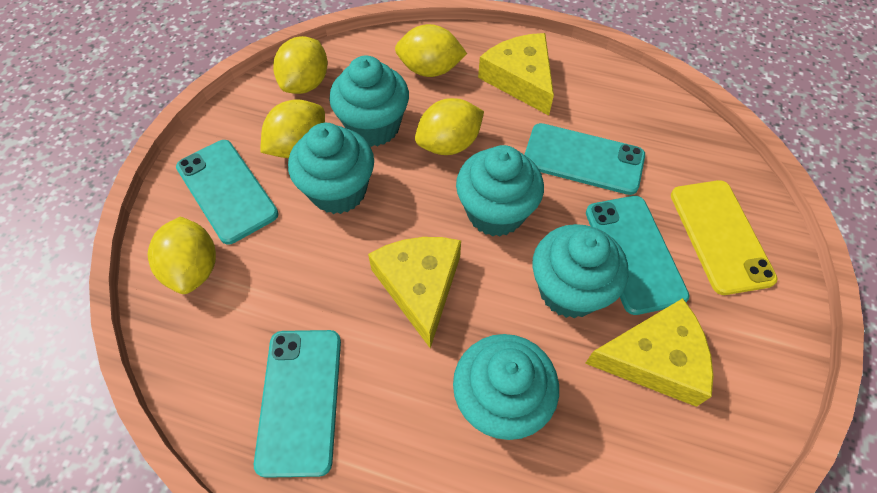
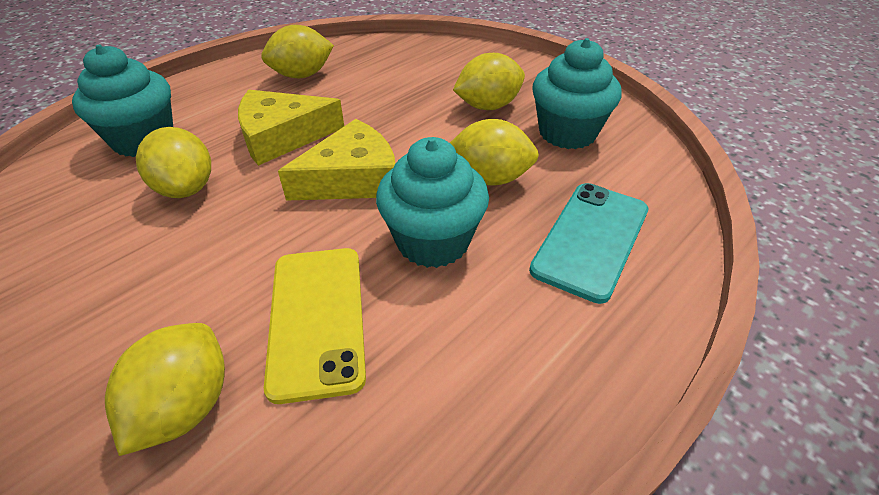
turquoise cupcake: 5 -> 3
turquoise phone: 4 -> 1
yellow cheese: 3 -> 2

